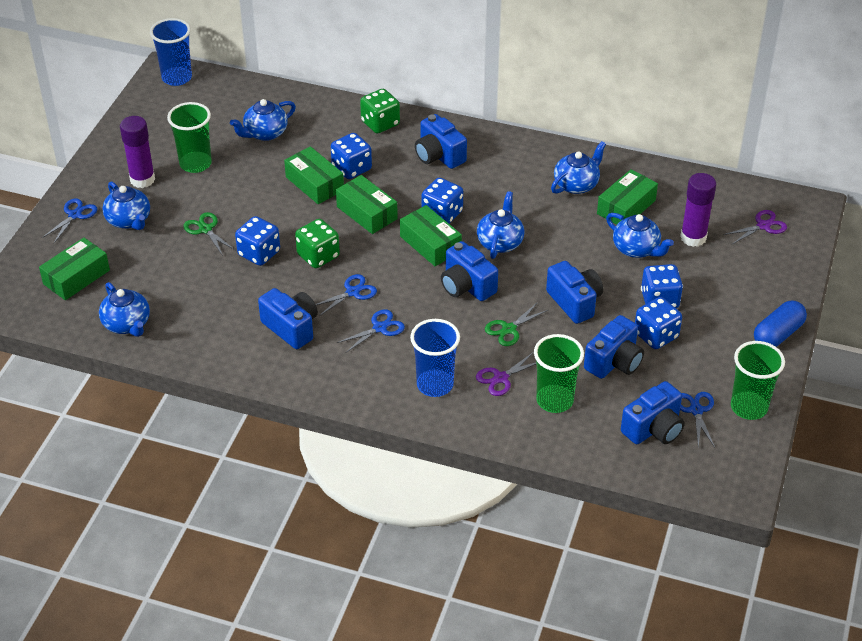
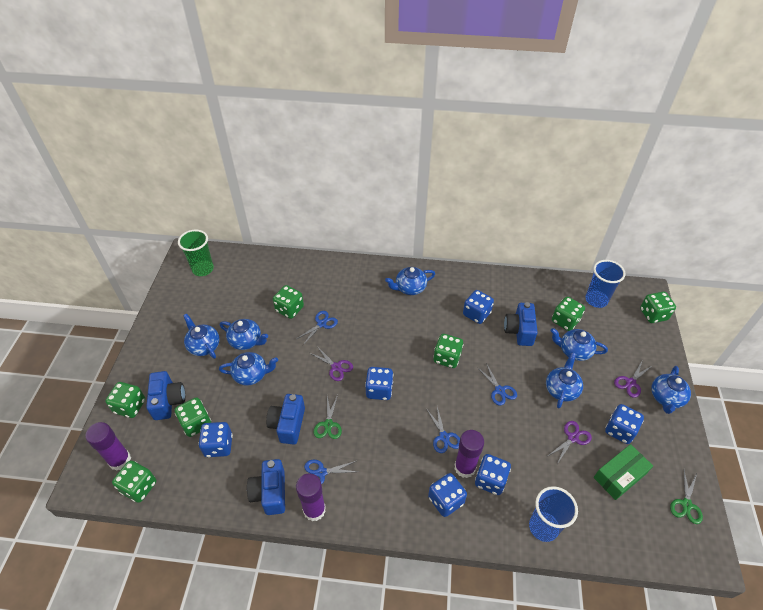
blue camera: 6 -> 4
blue capsule: 1 -> 0
blue dice: 5 -> 6
blue teapot: 6 -> 7
green box: 5 -> 1
green cup: 3 -> 1
green dice: 2 -> 7
purple glue stick: 2 -> 3
purple scissors: 2 -> 3

